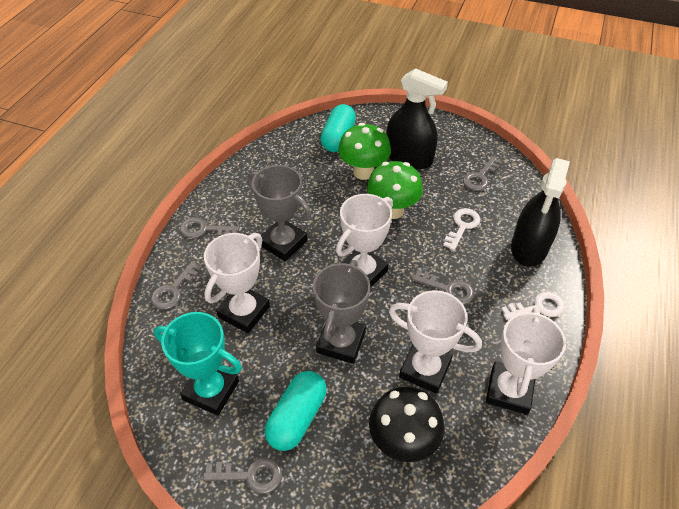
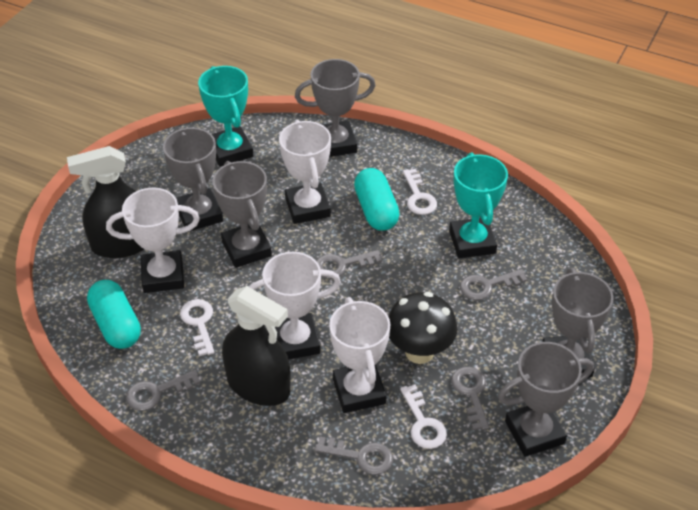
green mushroom: 2 -> 0
grey trophy: 2 -> 5
turquoise trophy: 1 -> 2
white key: 2 -> 3

